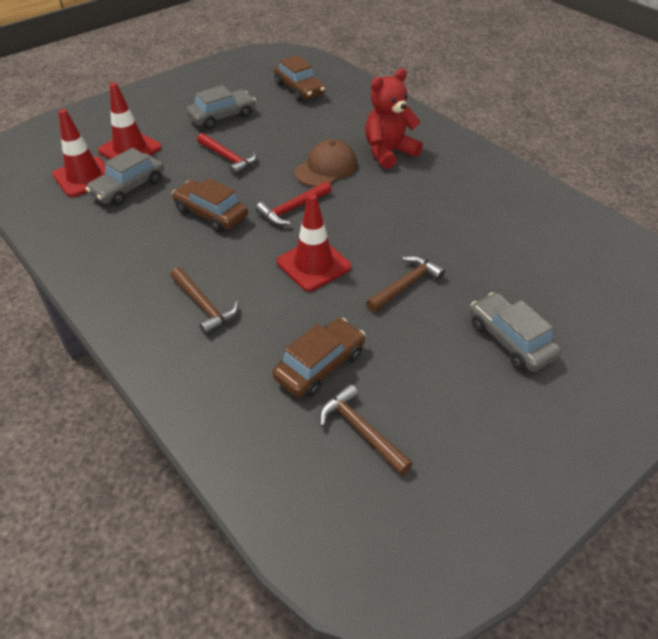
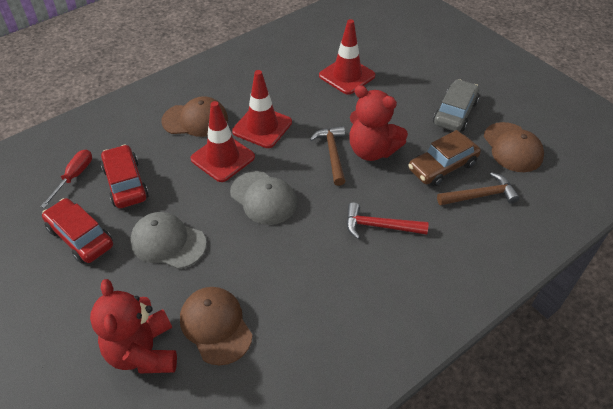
brown cap: 1 -> 3
brown car: 3 -> 1
brown hammer: 3 -> 2
grey cap: 0 -> 2
grey car: 3 -> 1
red car: 0 -> 2
red hammer: 2 -> 1
red screwdriver: 0 -> 1
red teddy bear: 1 -> 2

